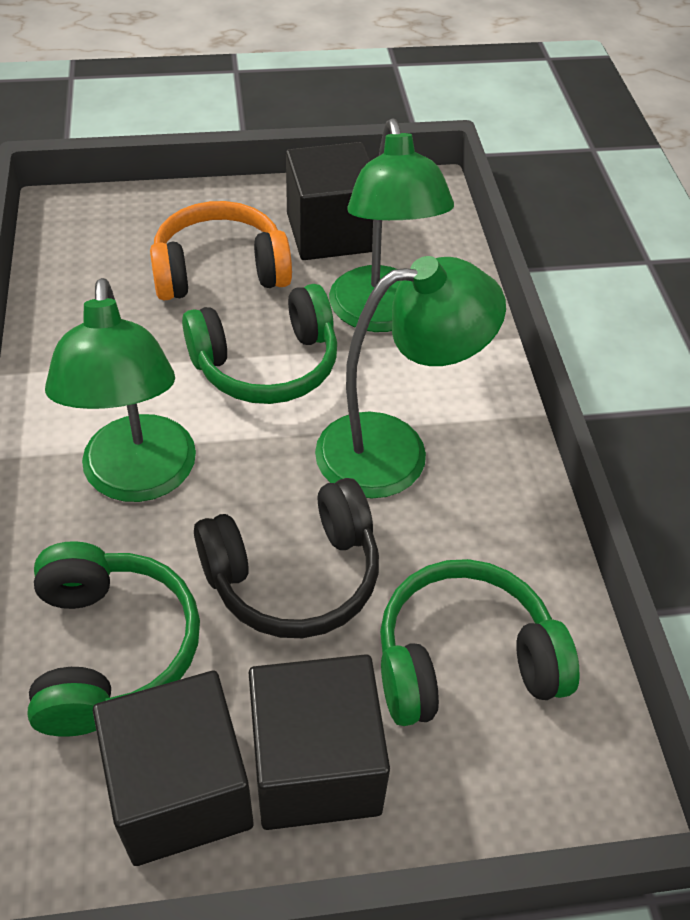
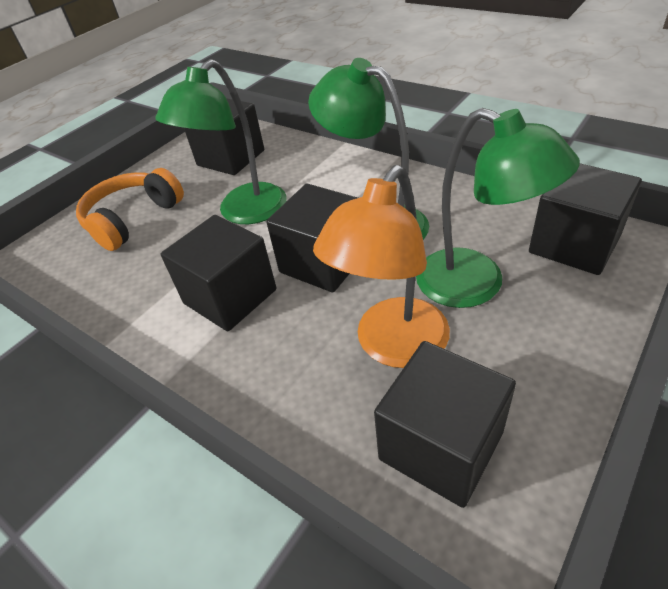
black cube: 3 -> 5
black headphones: 1 -> 0
green headphones: 3 -> 0
orange lamp: 0 -> 1

